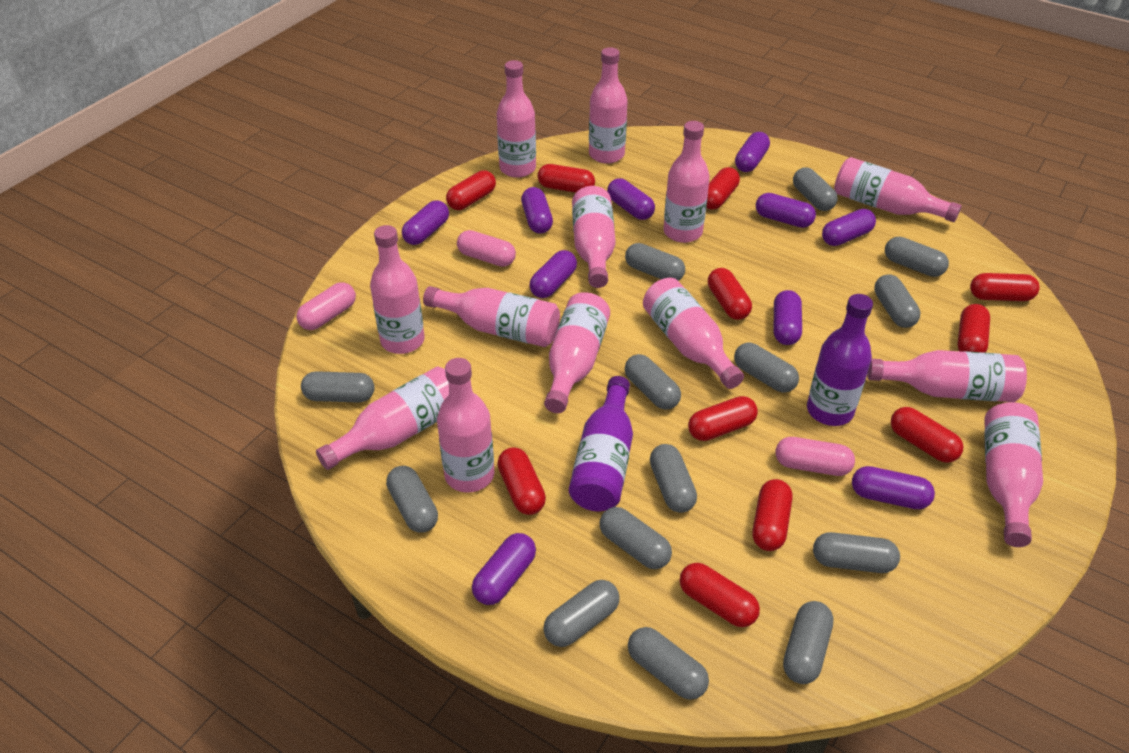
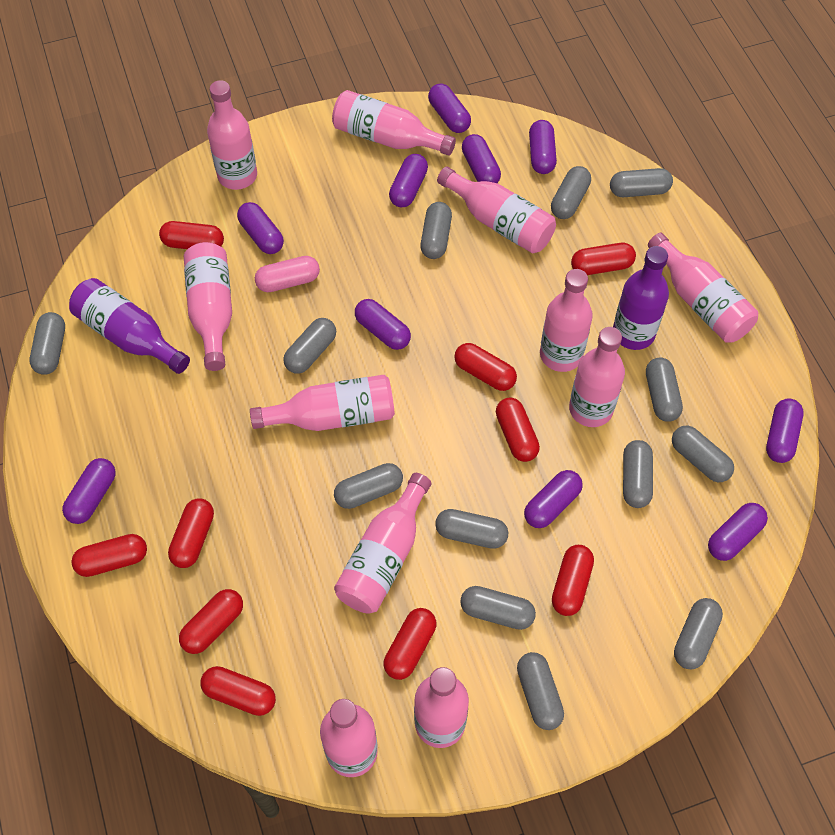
grey capsule: 14 -> 13
pink bottle: 13 -> 11
pink capsule: 3 -> 1
red capsule: 11 -> 10

